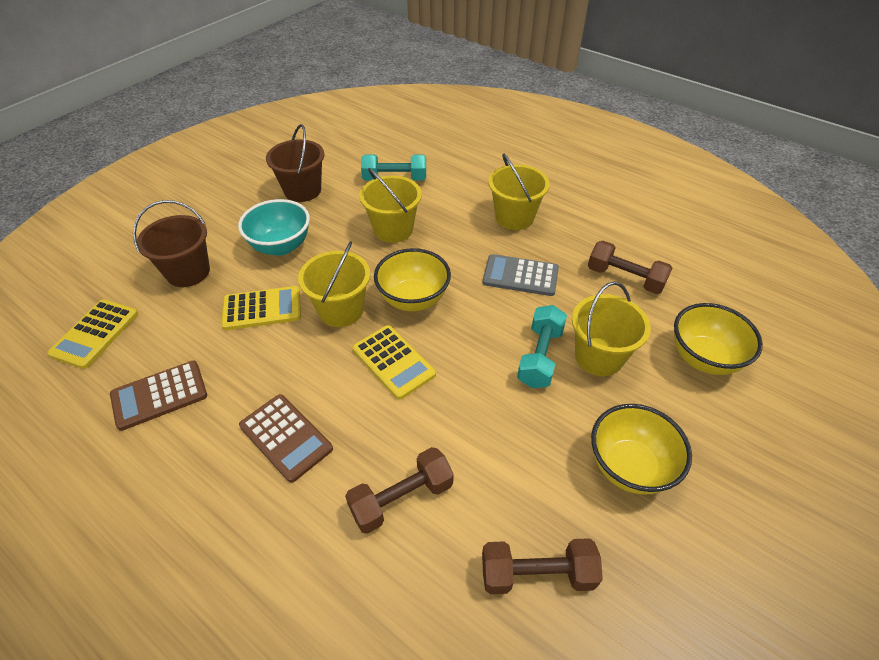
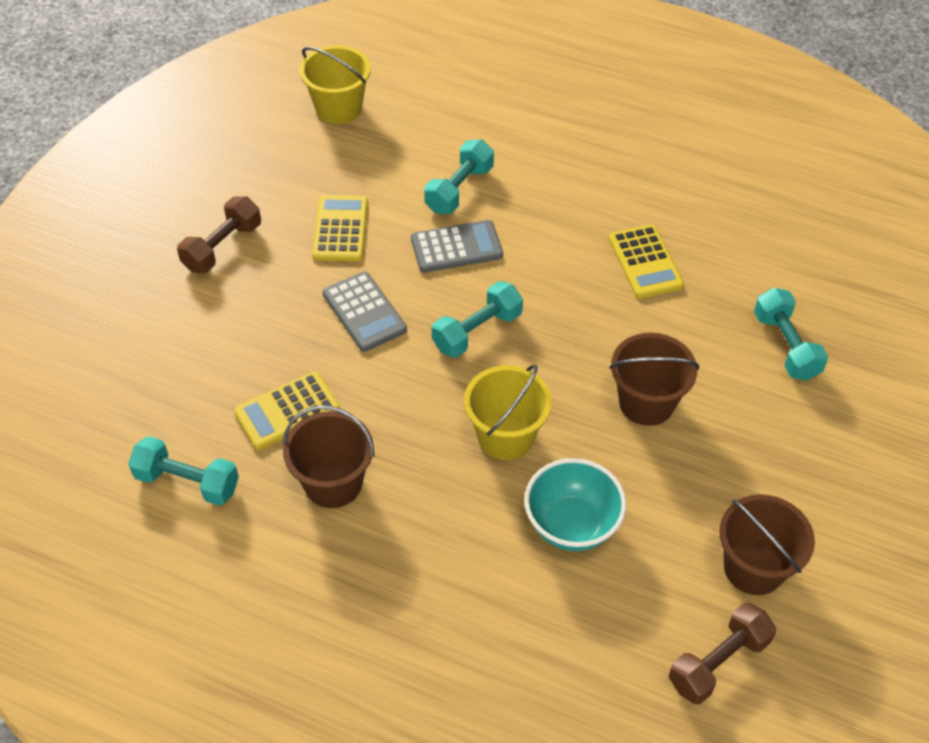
brown bucket: 2 -> 3
brown calculator: 2 -> 0
brown dumbbell: 3 -> 2
grey calculator: 1 -> 2
turquoise dumbbell: 2 -> 4
yellow bowl: 3 -> 0
yellow bucket: 4 -> 2

